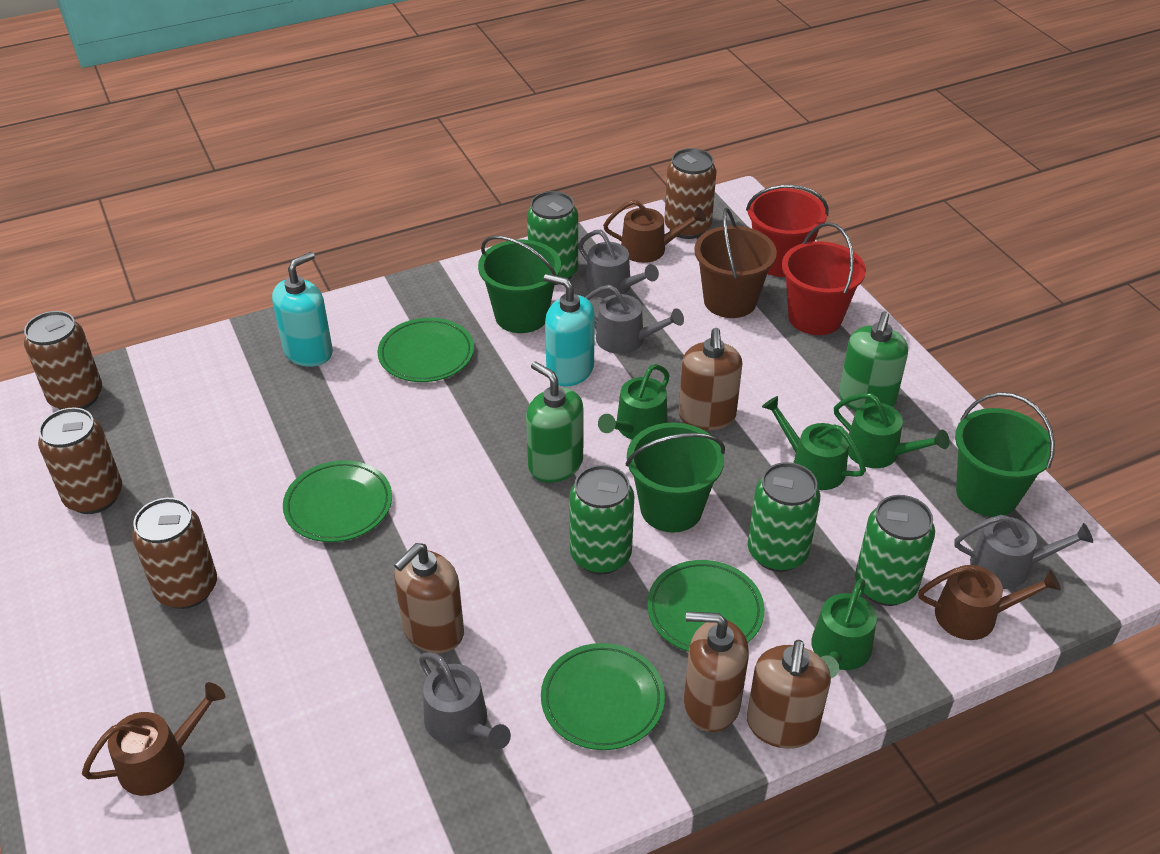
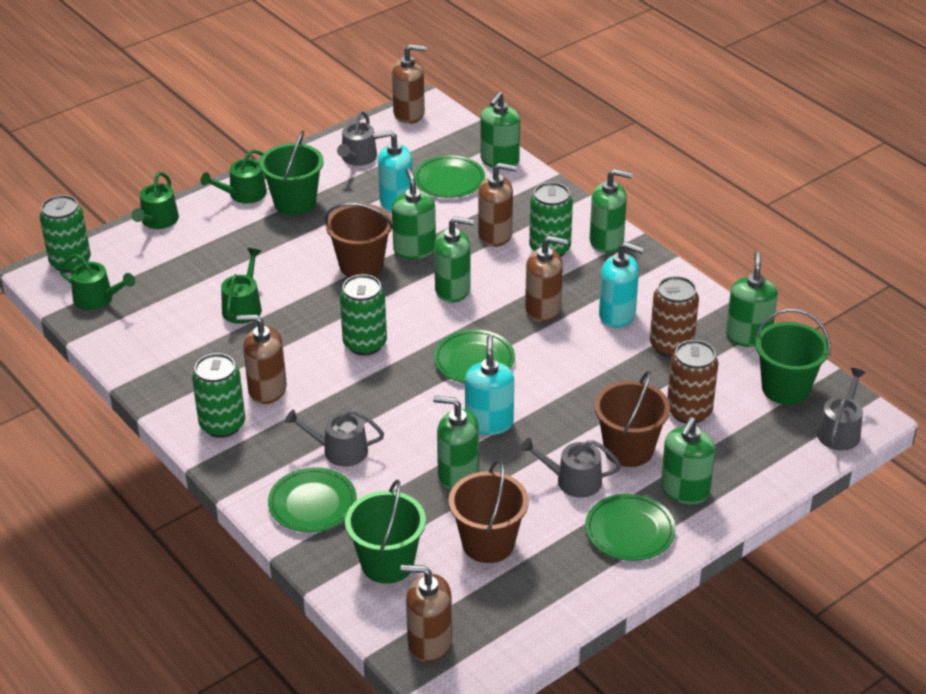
brown bucket: 1 -> 3
brown can: 4 -> 2
brown soap dispenser: 4 -> 5
brown watering can: 3 -> 0
green soap dispenser: 2 -> 7
red bucket: 2 -> 0
turquoise soap dispenser: 2 -> 3

